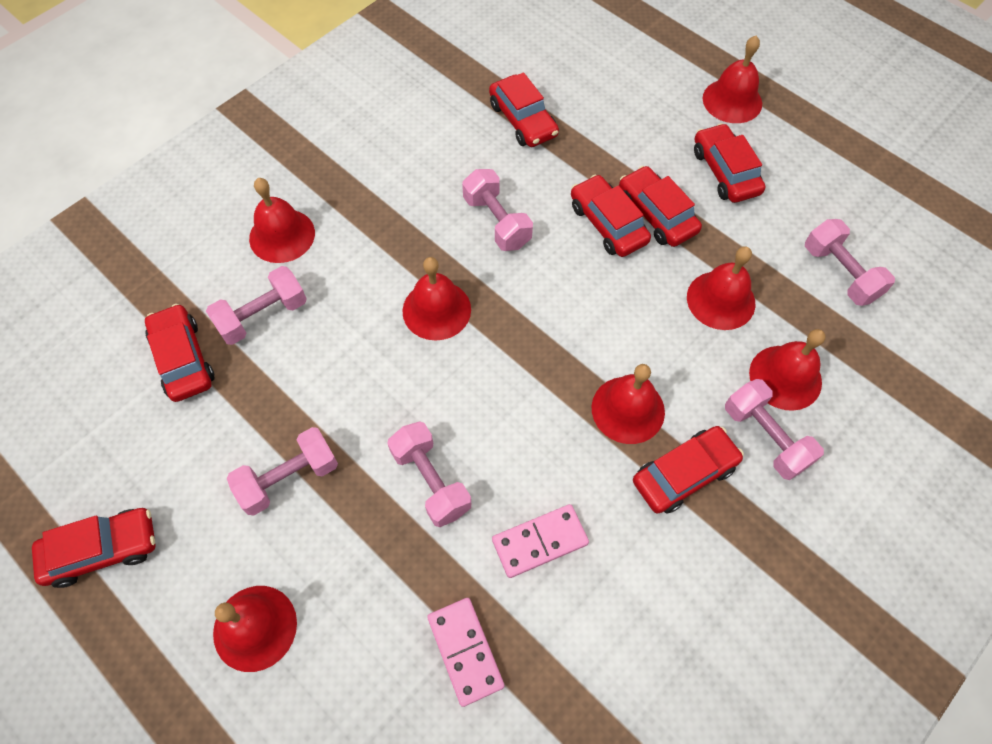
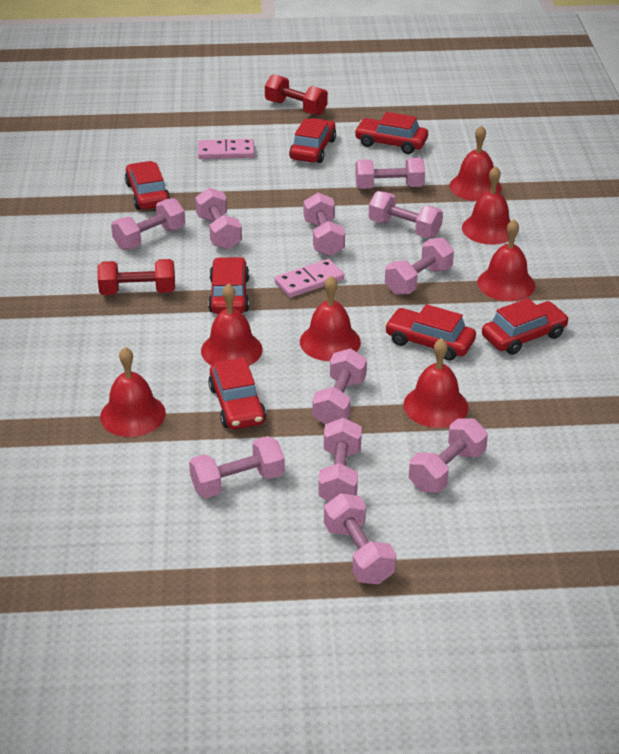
pink dumbbell: 6 -> 11
red dumbbell: 0 -> 2

